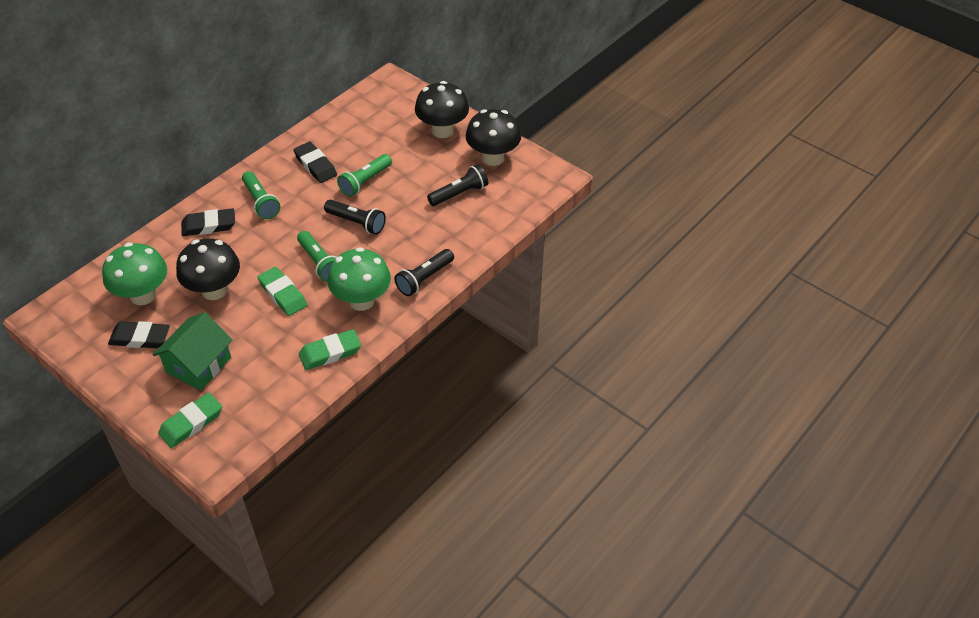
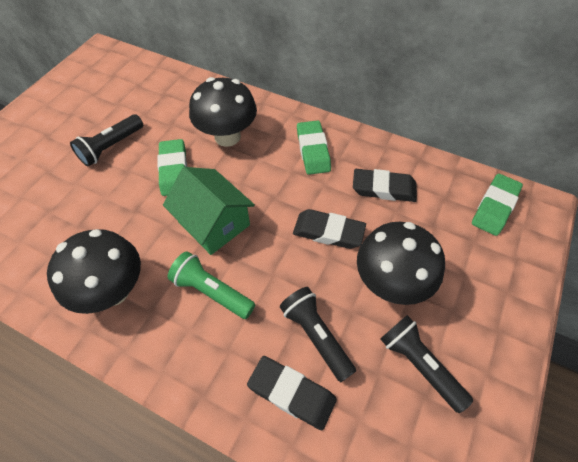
green flashlight: 3 -> 1
green mushroom: 2 -> 0

